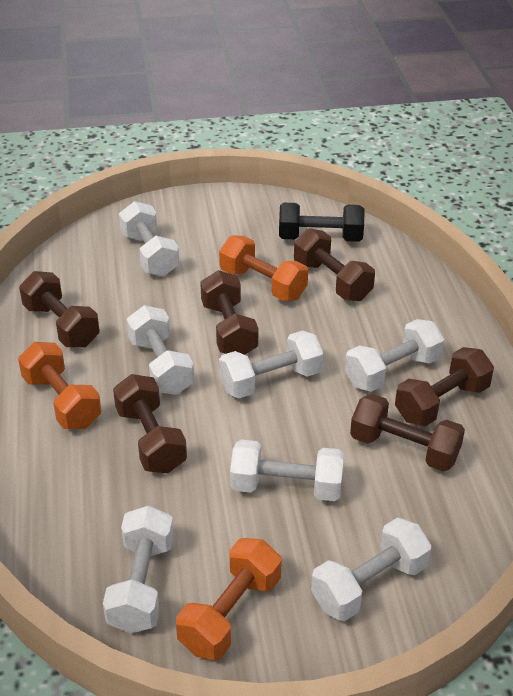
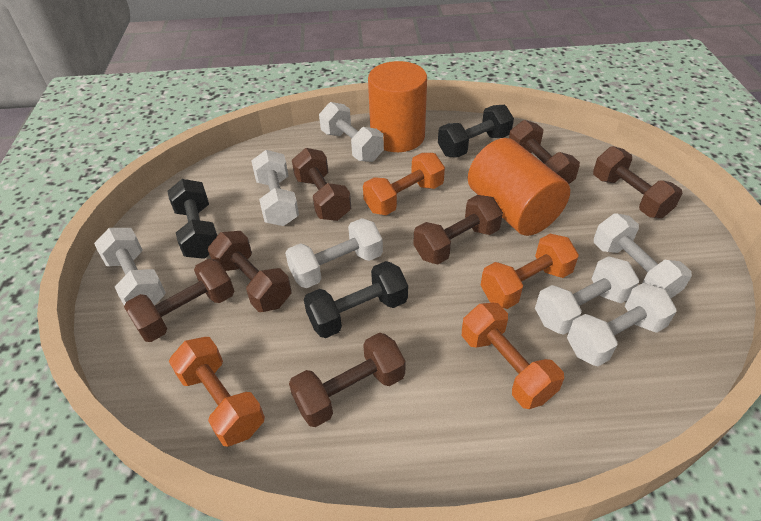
black dumbbell: 1 -> 3
brown dumbbell: 6 -> 7
orange cylinder: 0 -> 2
orange dumbbell: 3 -> 4

